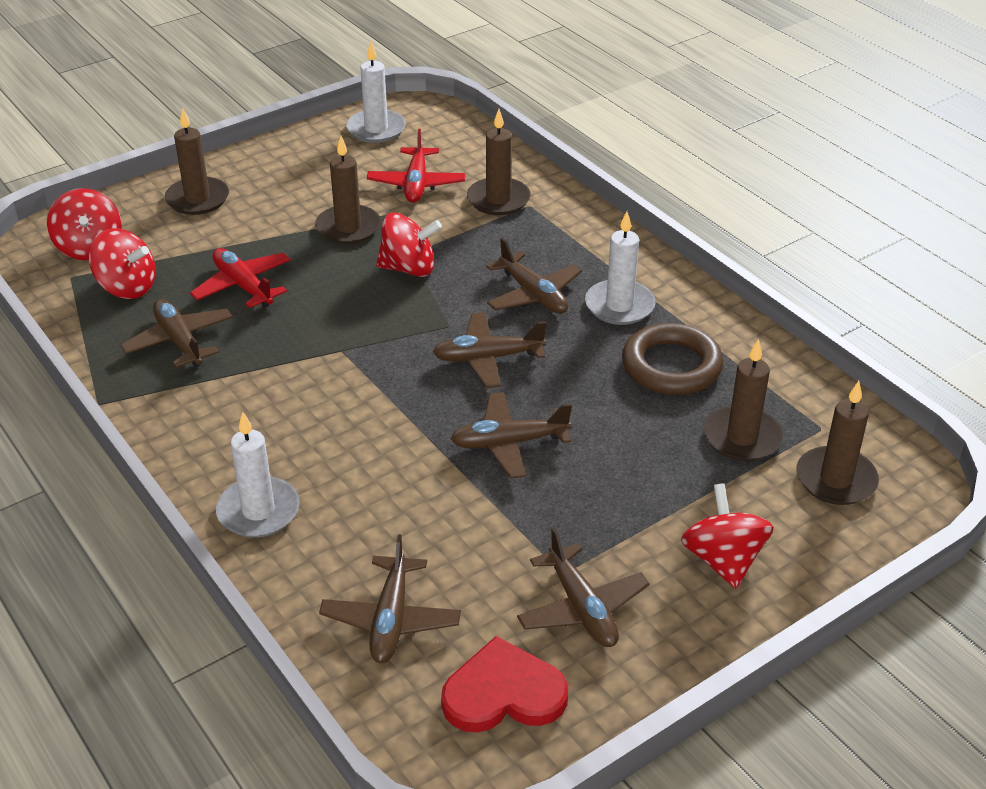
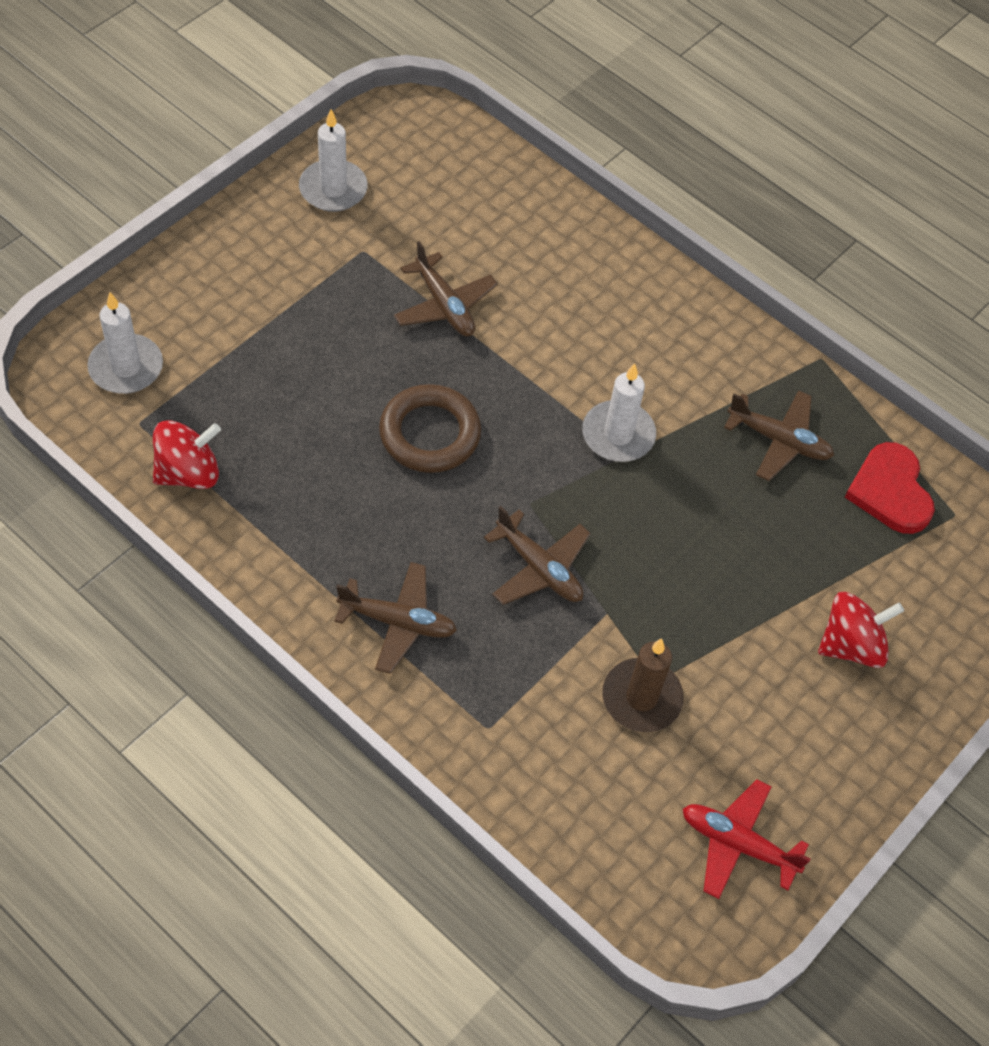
brown candle: 5 -> 1
brown plane: 6 -> 4
red plane: 2 -> 1
red spinning top: 4 -> 2

